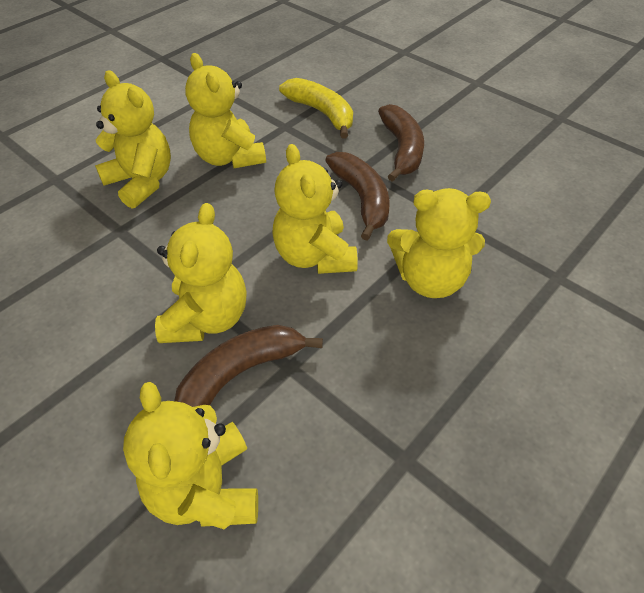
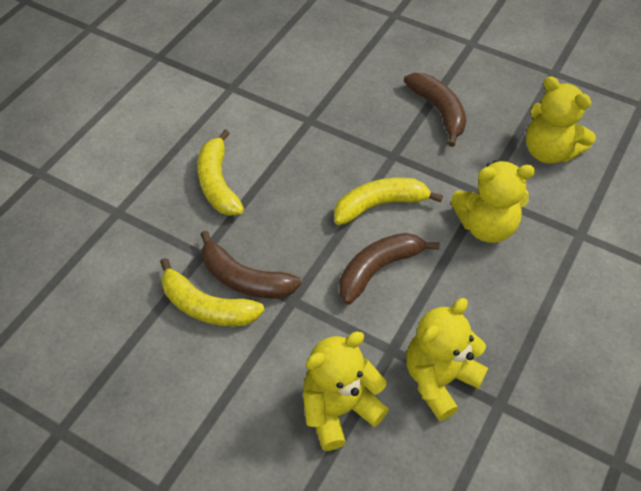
yellow banana: 1 -> 3
yellow teddy bear: 6 -> 4

